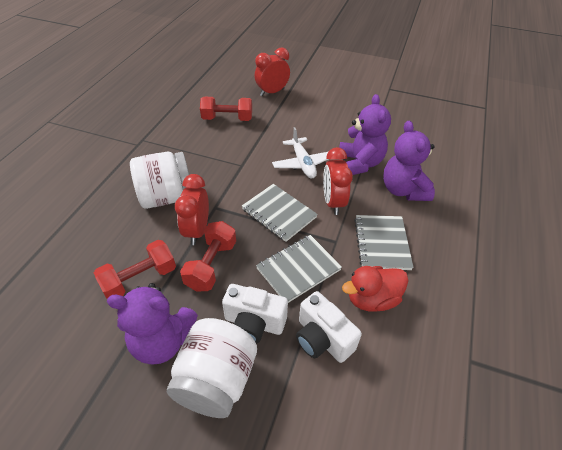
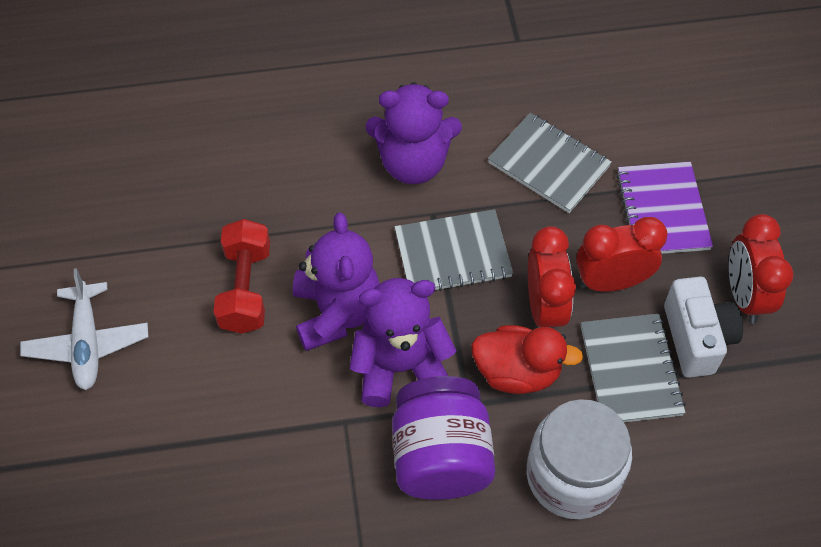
purple jar: 0 -> 1
purple notebook: 0 -> 1
red dumbbell: 3 -> 1
white camera: 2 -> 1
white jar: 2 -> 1

